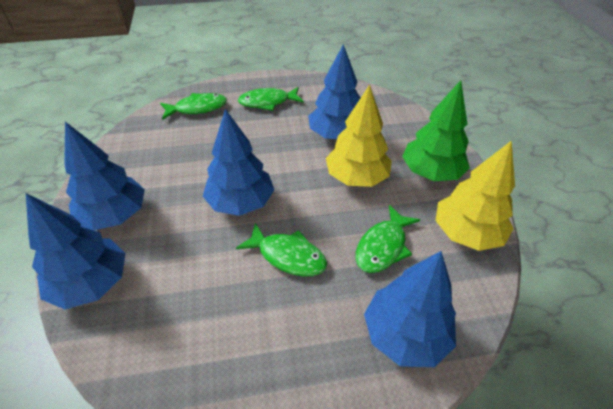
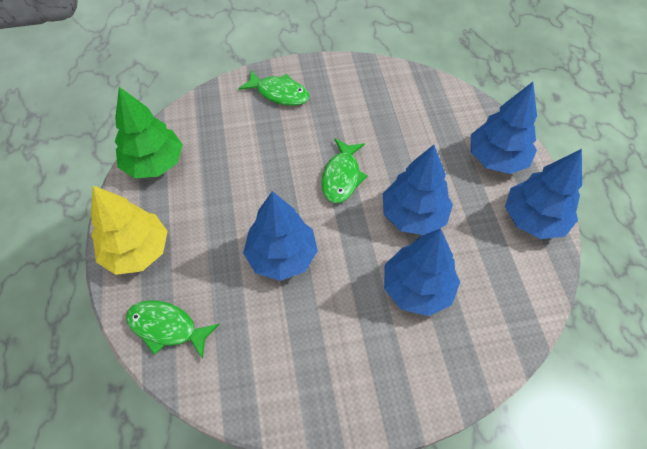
green fish: 4 -> 3
yellow tree: 2 -> 1

